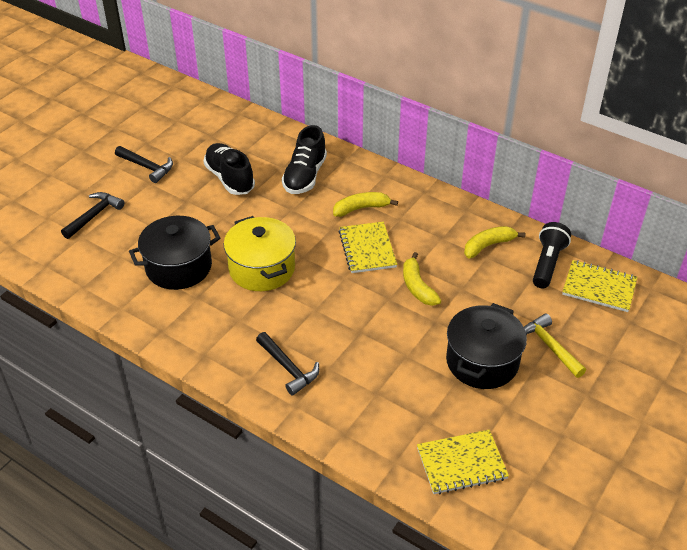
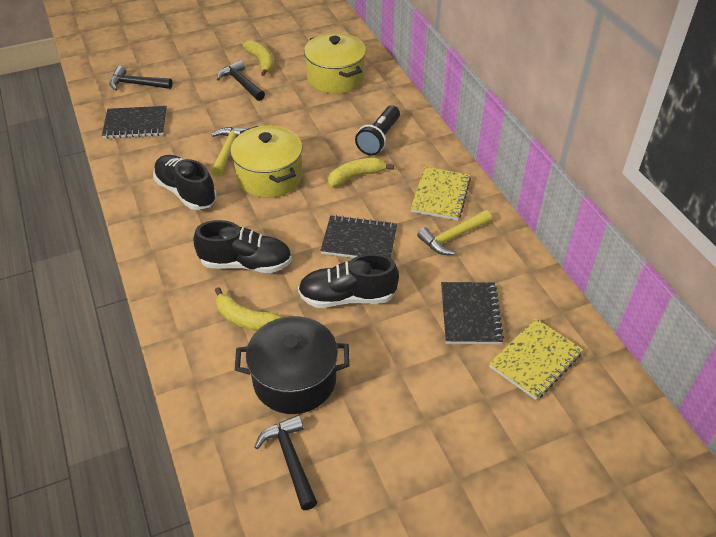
black notebook: 0 -> 3
black pot: 2 -> 1
black shoe: 2 -> 3
yellow hammer: 1 -> 2
yellow notebook: 3 -> 2
yellow pot: 1 -> 2

